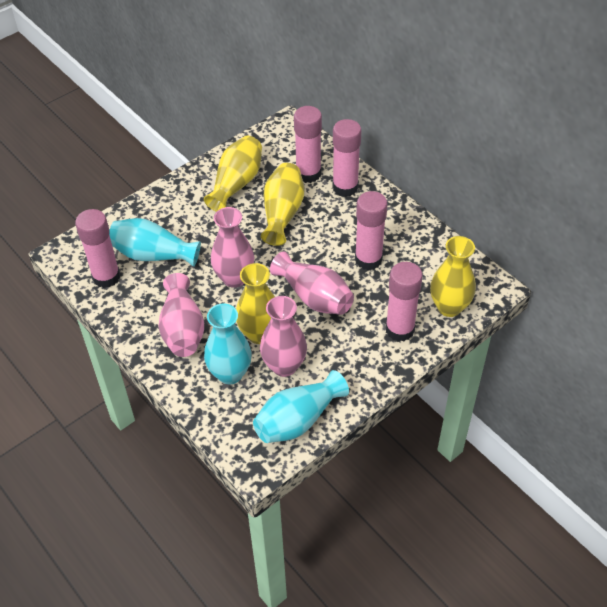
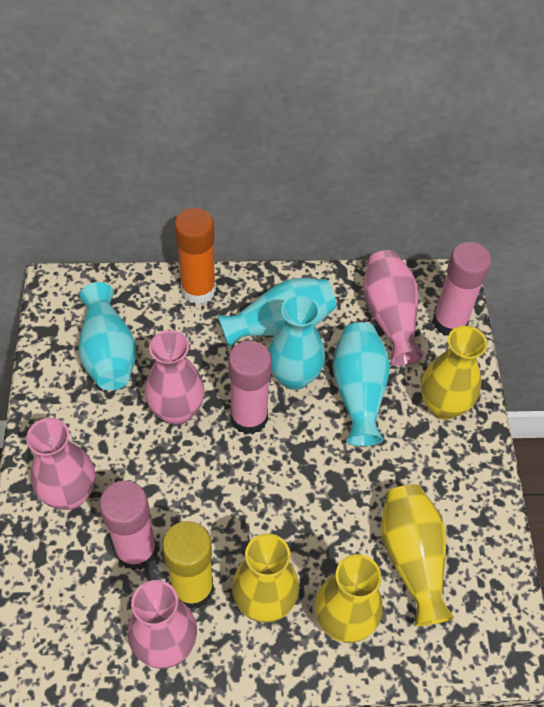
orange glue stick: 0 -> 1
pink glue stick: 5 -> 3
turquoise vase: 3 -> 4
yellow glue stick: 0 -> 1

